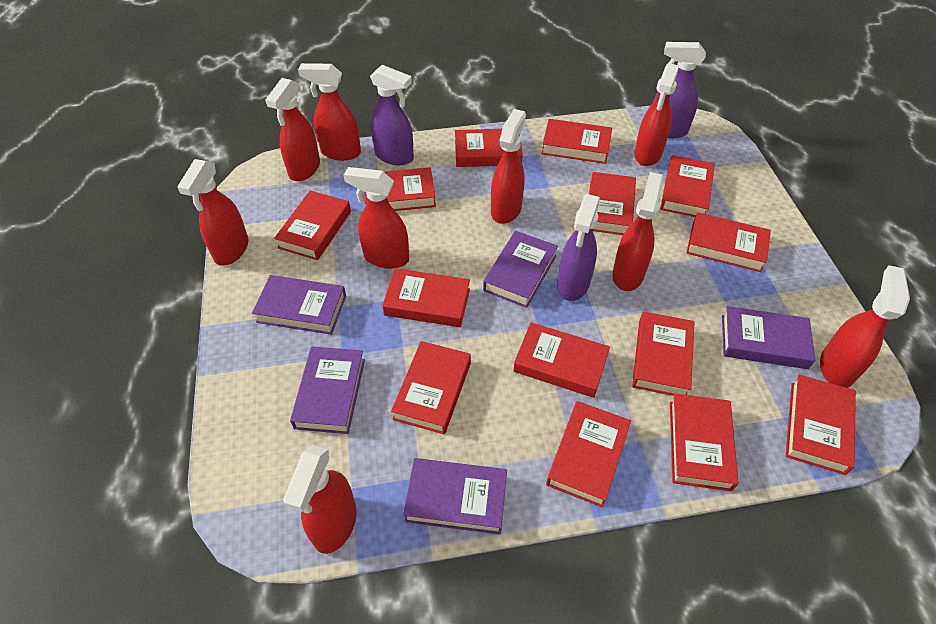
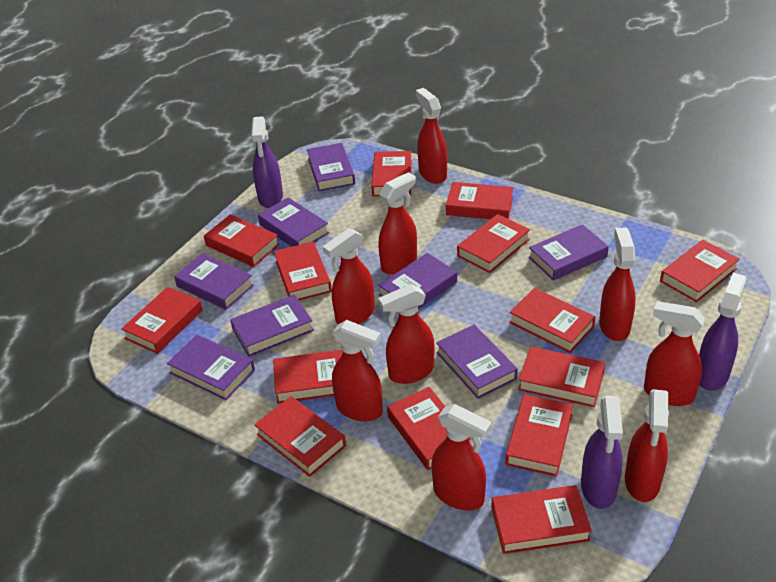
purple book: 5 -> 8

